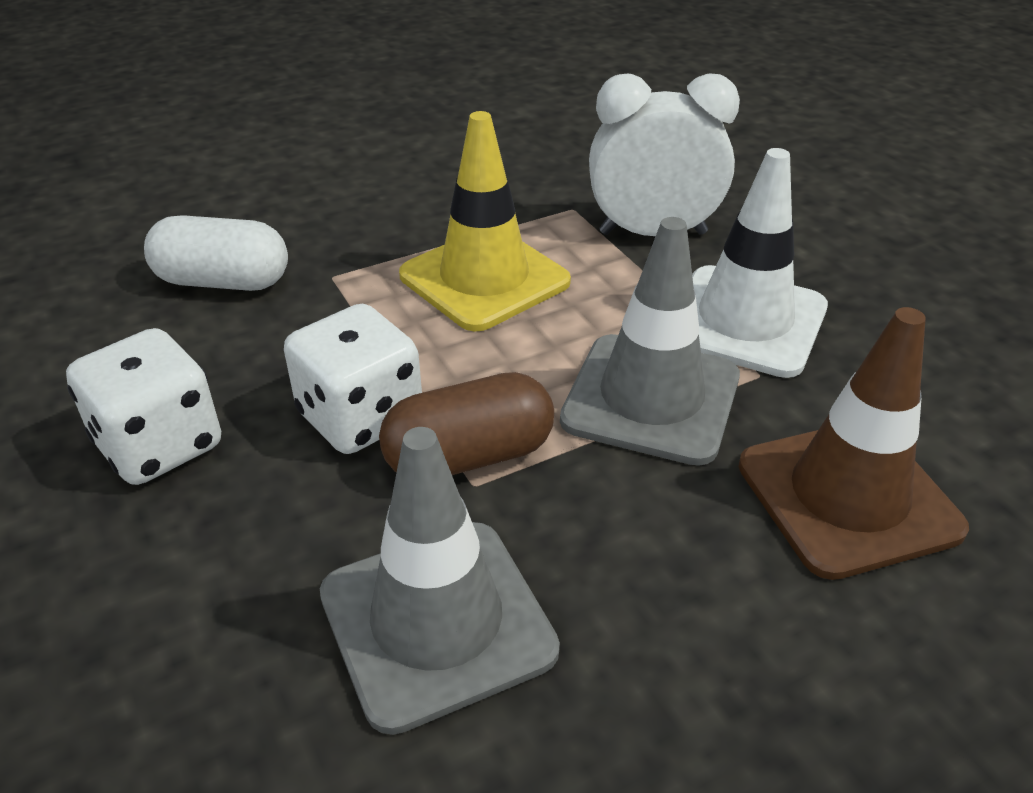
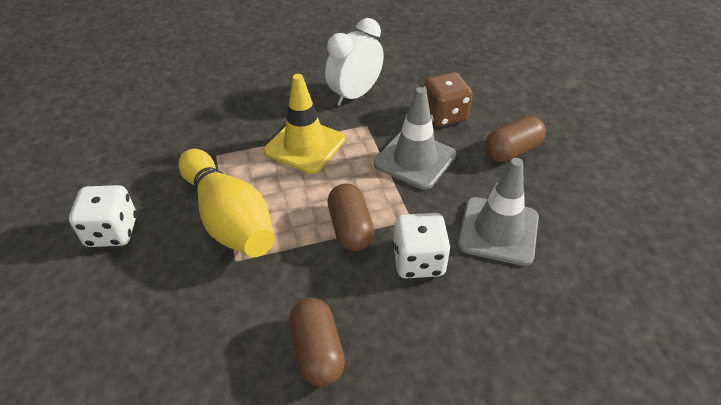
brown capsule: 1 -> 3
brown dice: 0 -> 1
brown traffic cone: 1 -> 0
white capsule: 1 -> 0
white traffic cone: 1 -> 0
yellow bowling pin: 0 -> 1

